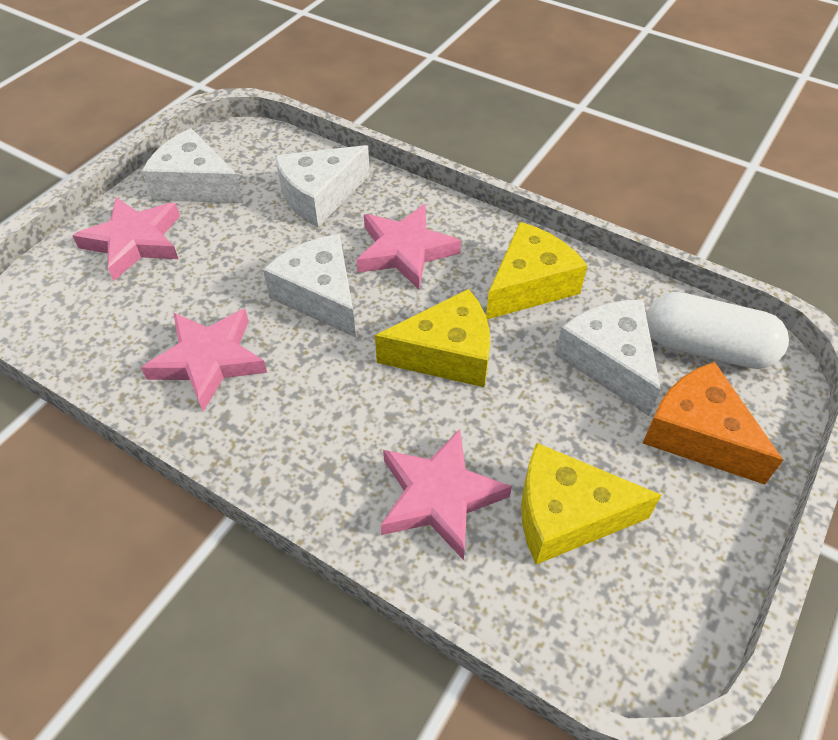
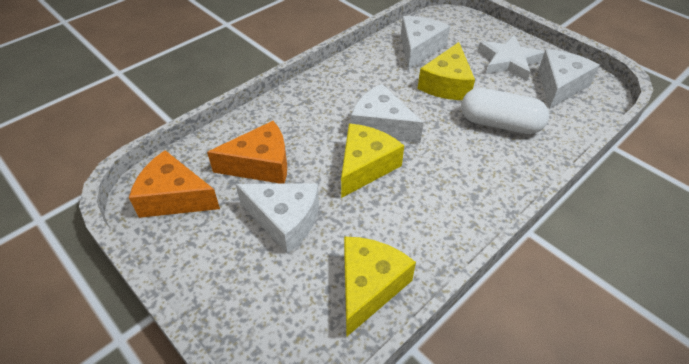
orange cheese: 1 -> 2
pink star: 4 -> 0
white star: 0 -> 1

